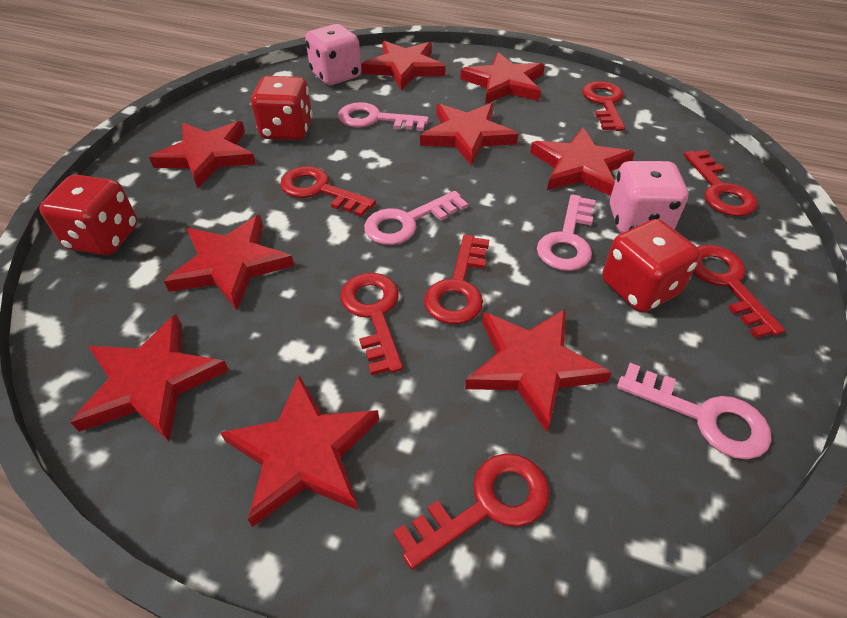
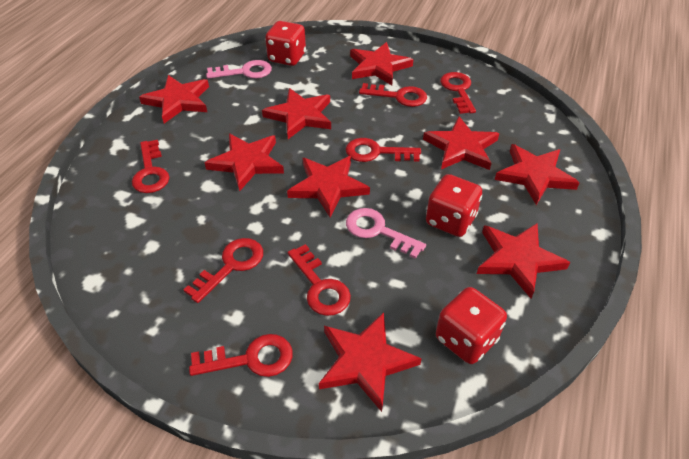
pink dice: 2 -> 0
pink key: 4 -> 2

